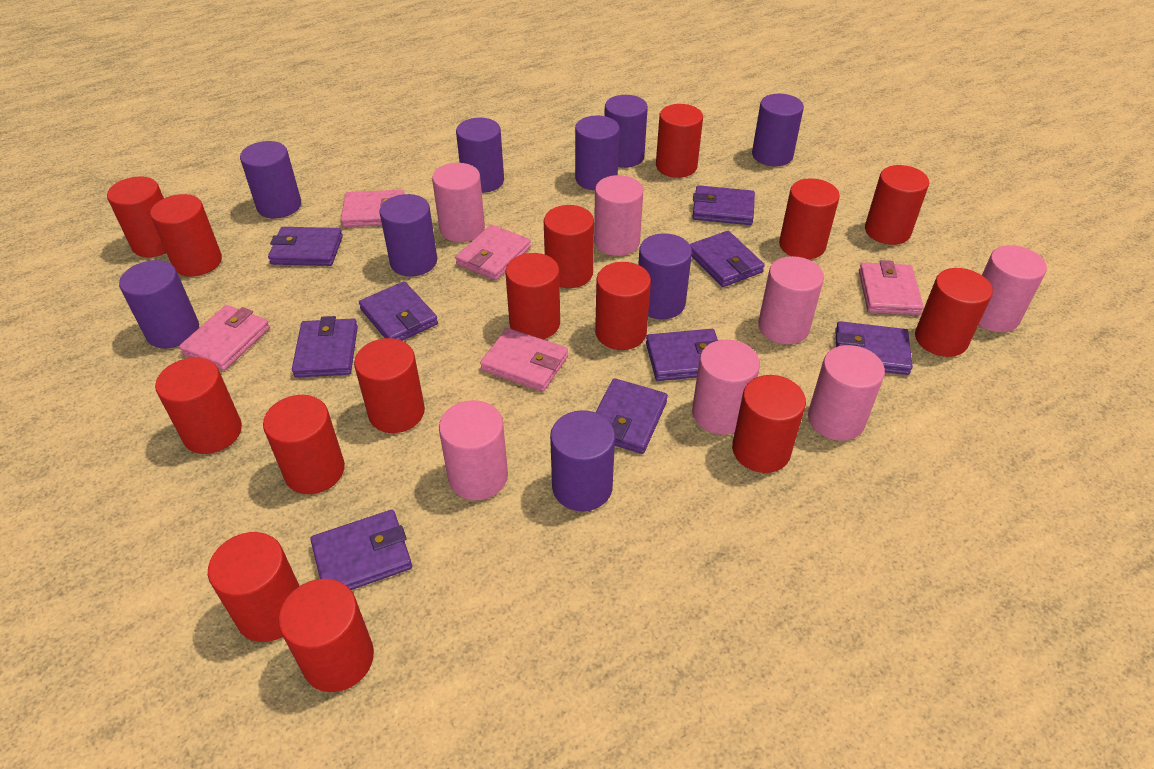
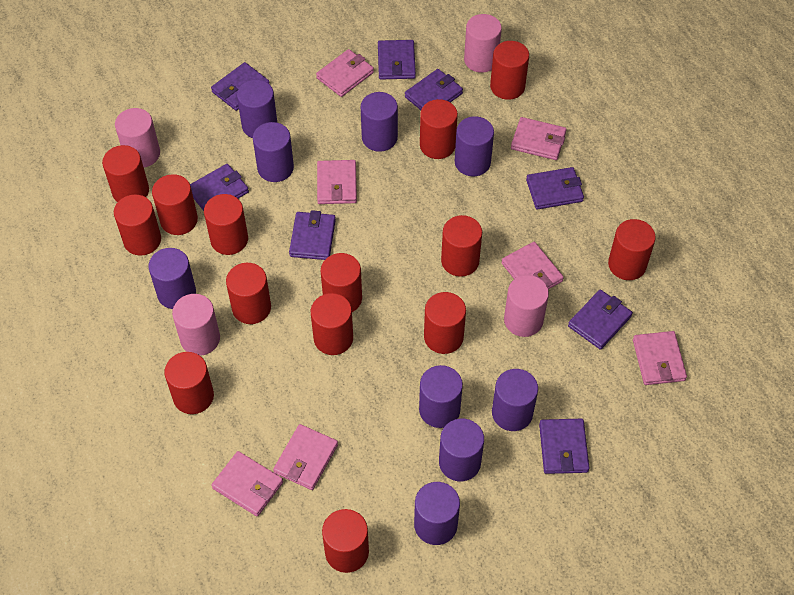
pink cylinder: 7 -> 4
pink wallet: 5 -> 7
purple wallet: 9 -> 8
red cylinder: 15 -> 14

